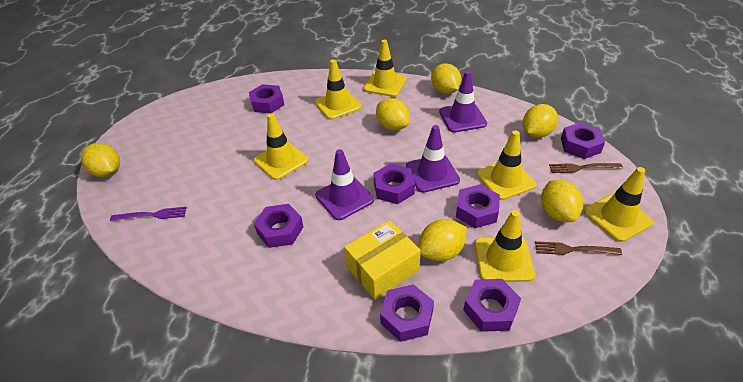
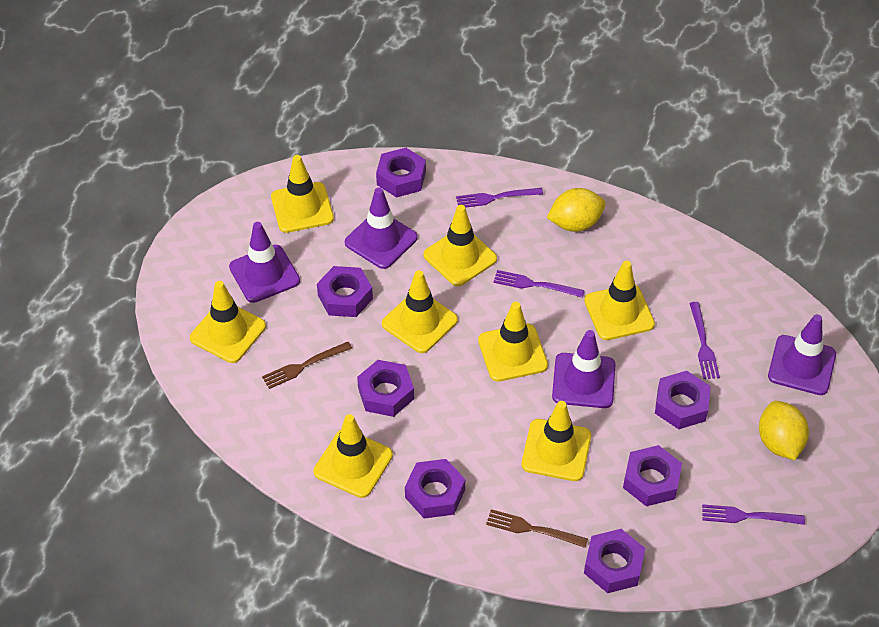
purple fork: 1 -> 4
purple traffic cone: 3 -> 4
yellow box: 1 -> 0
yellow lemon: 6 -> 2
yellow traffic cone: 6 -> 8

